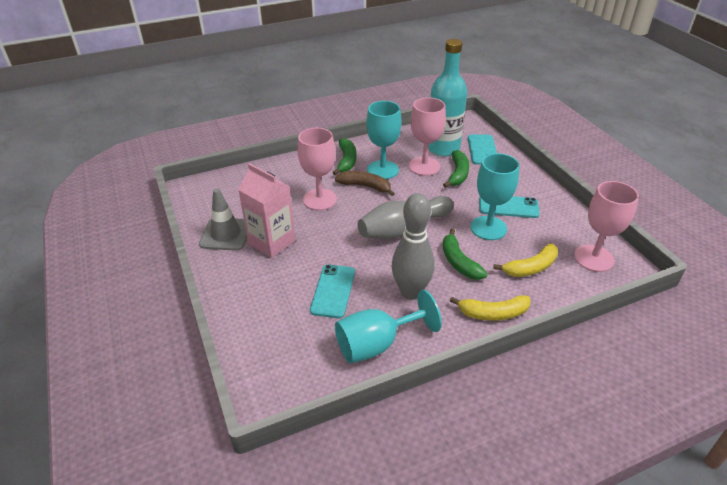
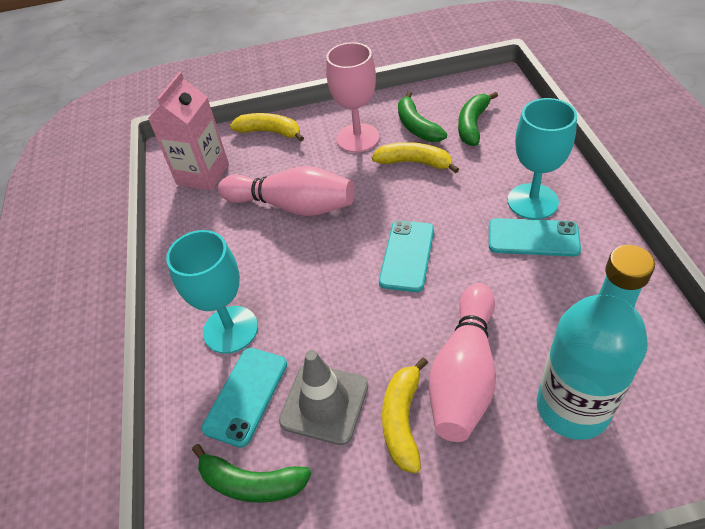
brown banana: 1 -> 0
grey bowling pin: 2 -> 0
pink bowling pin: 0 -> 2
pink goblet: 3 -> 1
turquoise goblet: 3 -> 2
yellow banana: 2 -> 3

